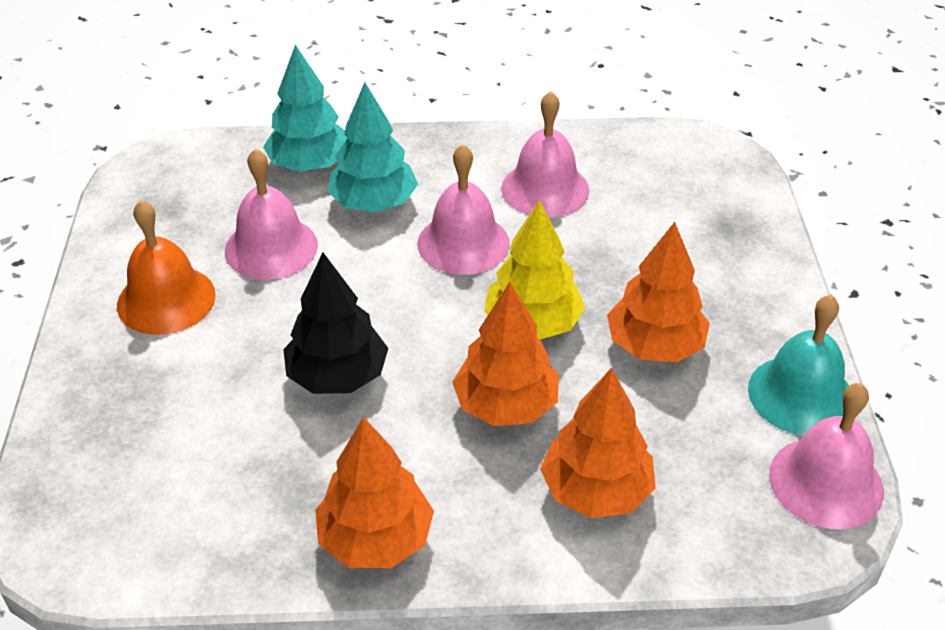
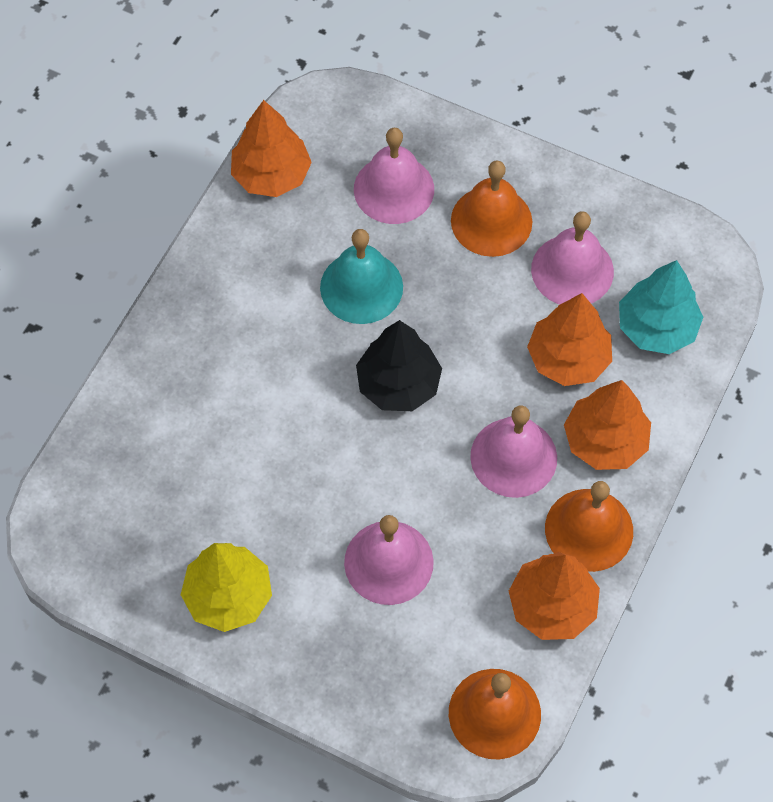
orange bell: 1 -> 3
turquoise tree: 2 -> 1

